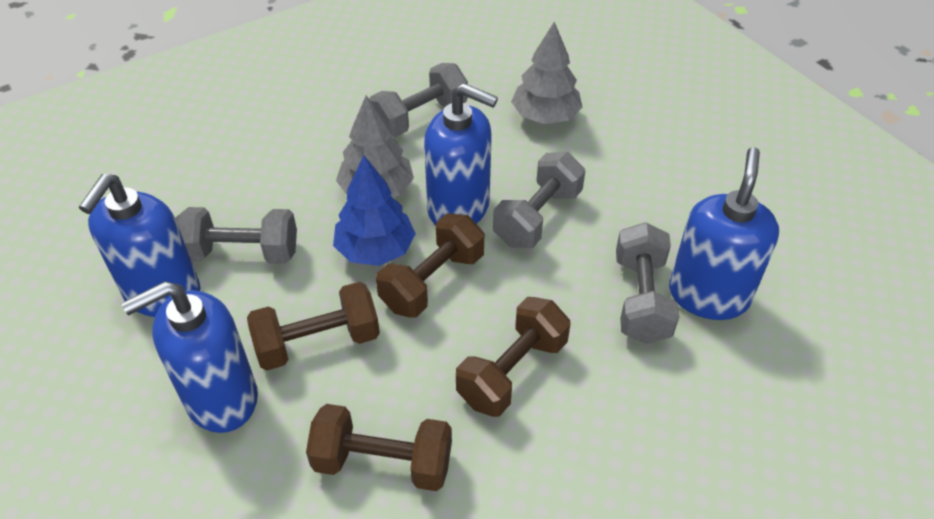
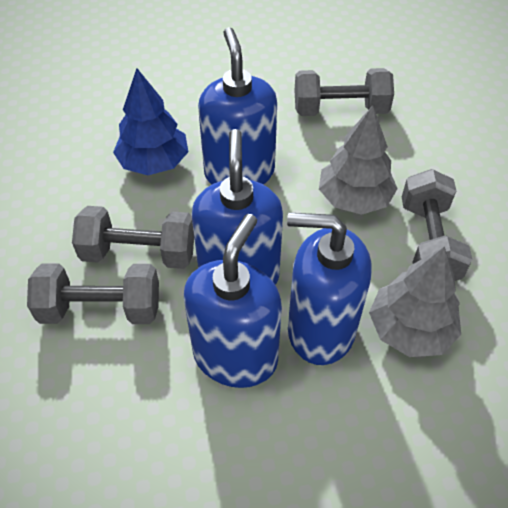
brown dumbbell: 4 -> 0

